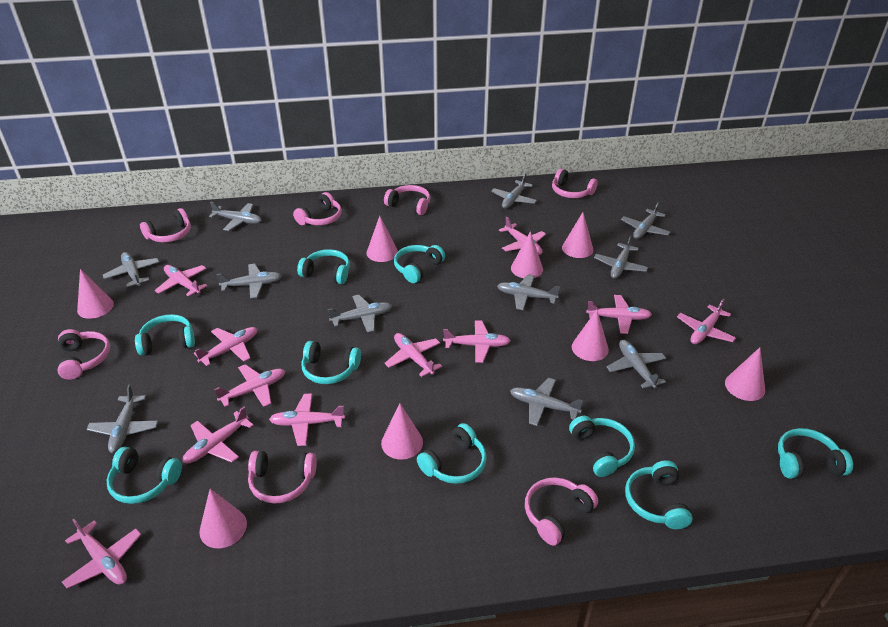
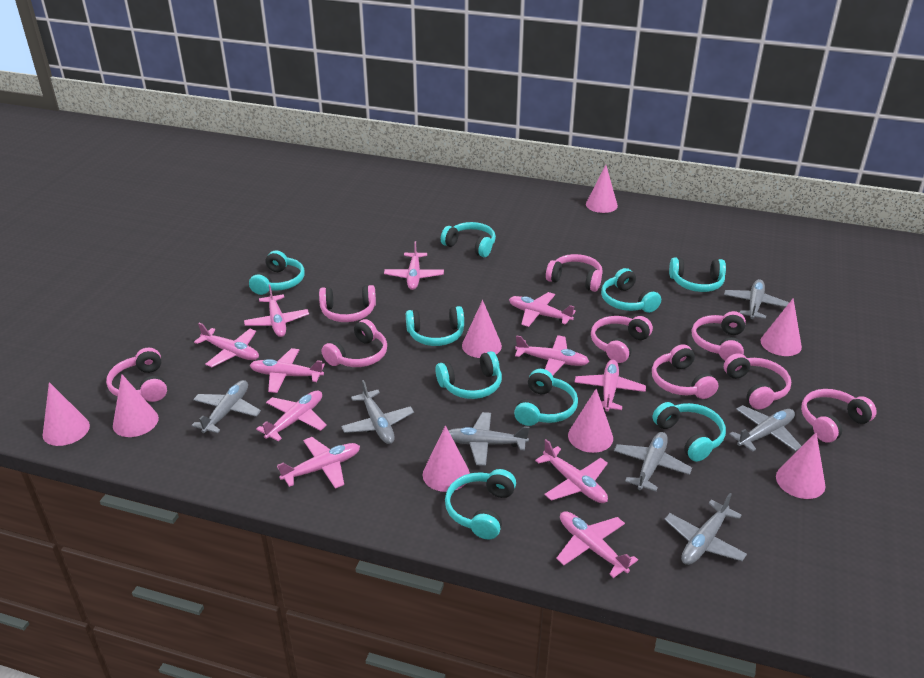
grey plane: 11 -> 7
pink headphones: 7 -> 9

